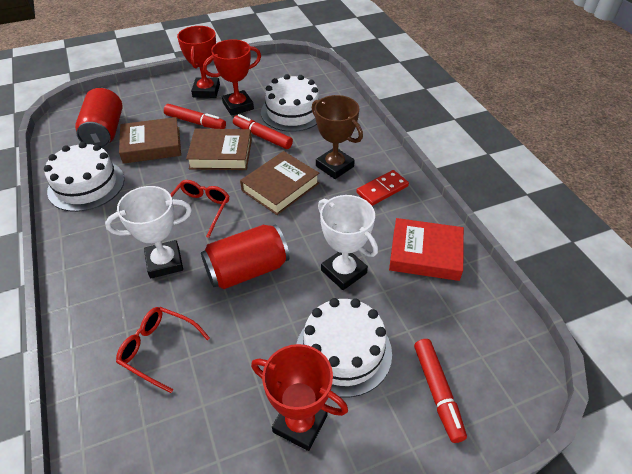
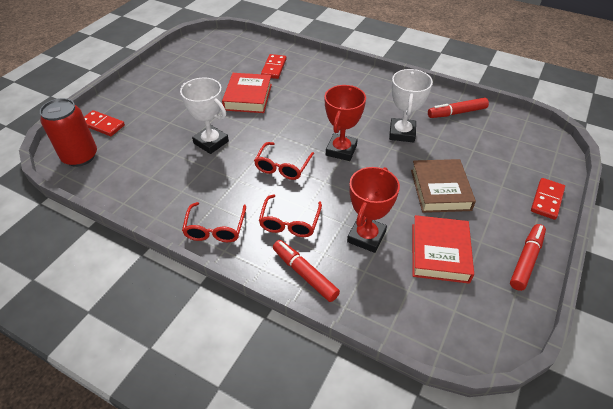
brown book: 3 -> 1
brown trophy: 1 -> 0
red book: 1 -> 2
red can: 2 -> 1
red domino: 1 -> 3
red glasses: 2 -> 3
red trophy: 3 -> 2
white cake: 3 -> 0

